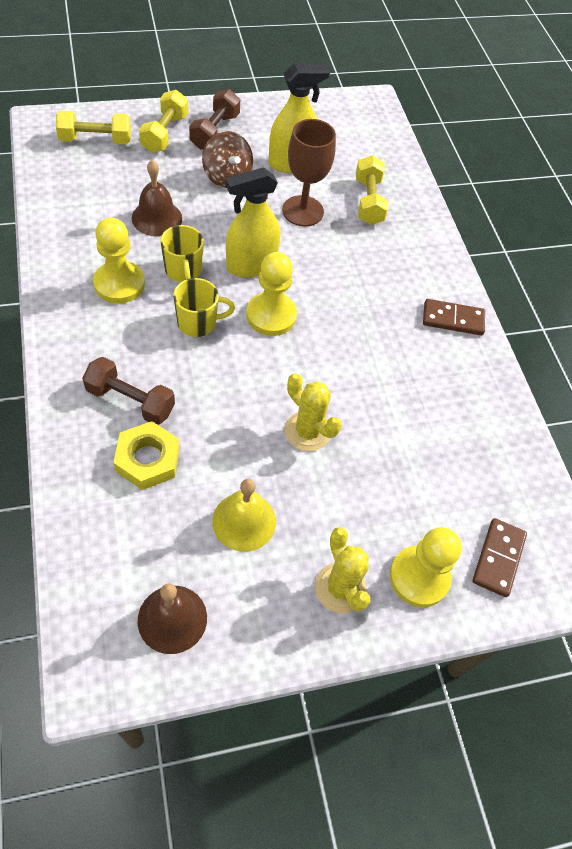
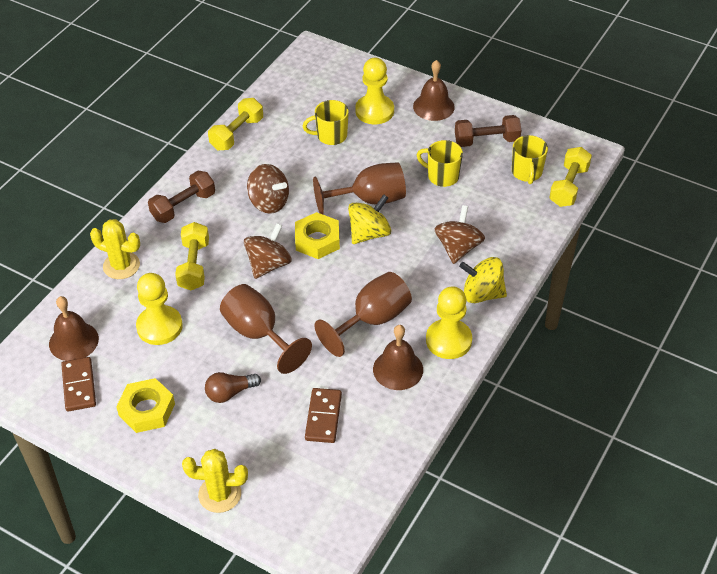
brown bell: 2 -> 3
brown goblet: 1 -> 3
brown light bulb: 0 -> 1
brown spinning top: 1 -> 3
yellow bell: 1 -> 0
yellow mug: 2 -> 3
yellow nut: 1 -> 2
yellow spinning top: 0 -> 2
yellow spray bottle: 2 -> 0

